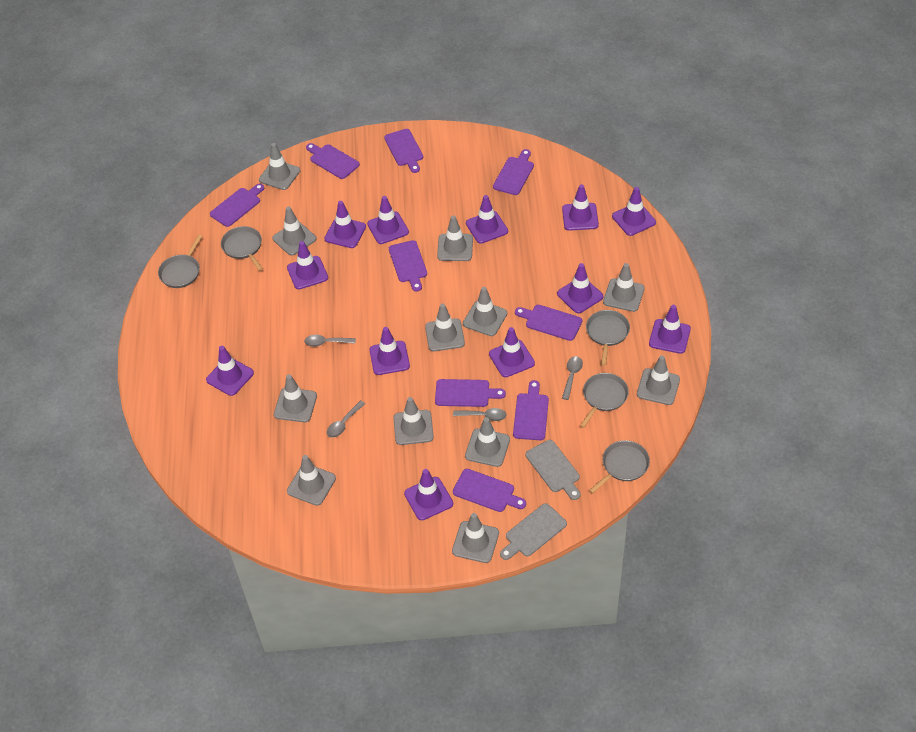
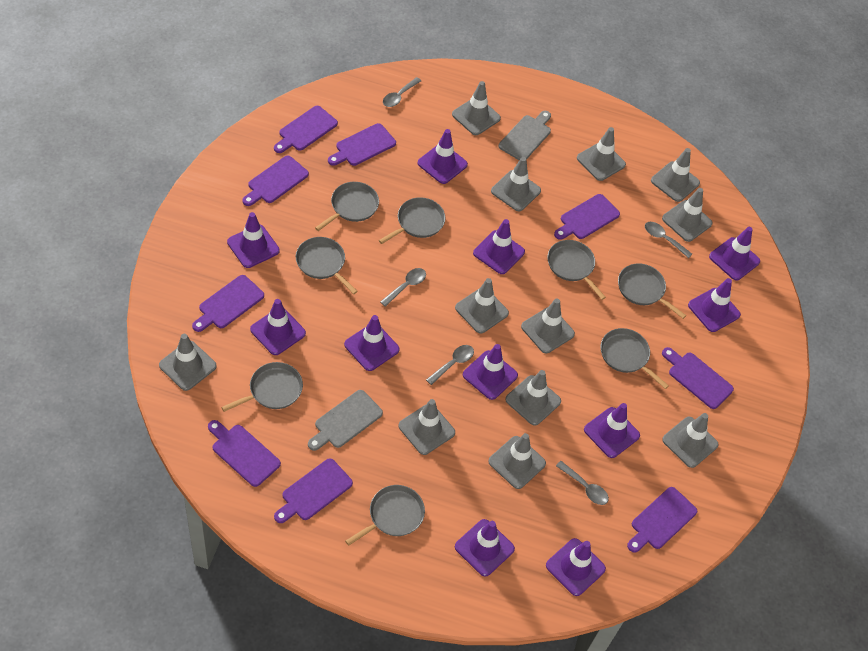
grey pan: 5 -> 8
grey spoon: 4 -> 5
purple traffic cone: 12 -> 11

